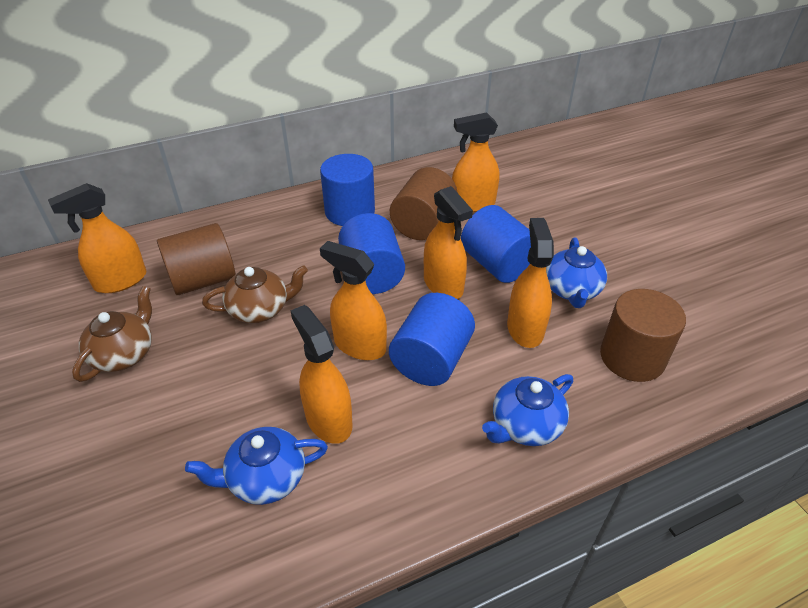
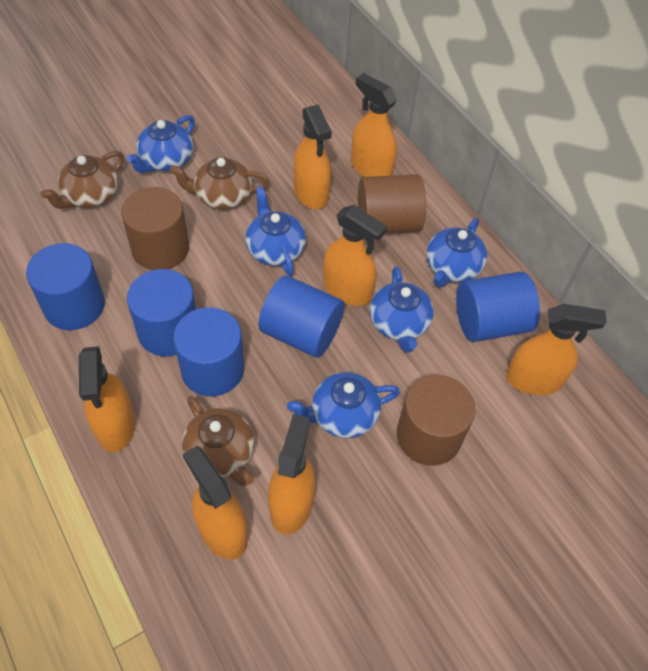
blue cylinder: 4 -> 5
blue teapot: 3 -> 5
brown teapot: 2 -> 3
orange spray bottle: 6 -> 7

